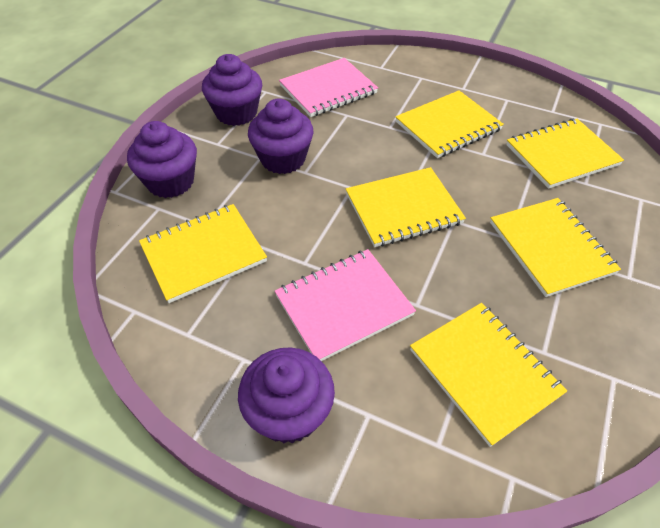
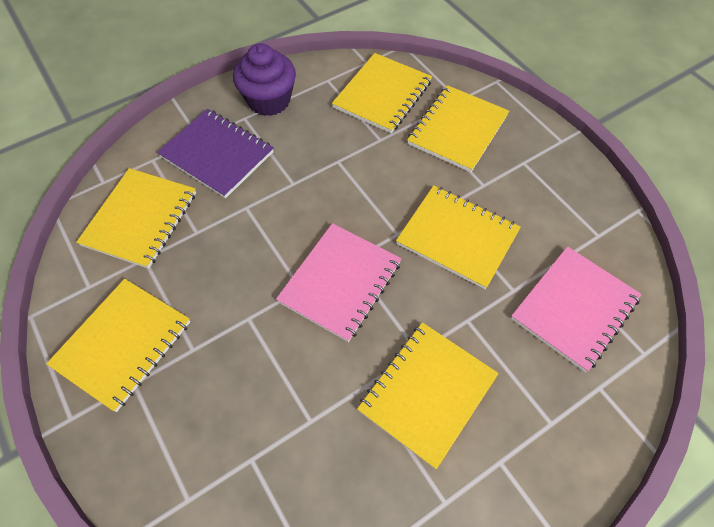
purple cupcake: 4 -> 1
purple notebook: 0 -> 1

